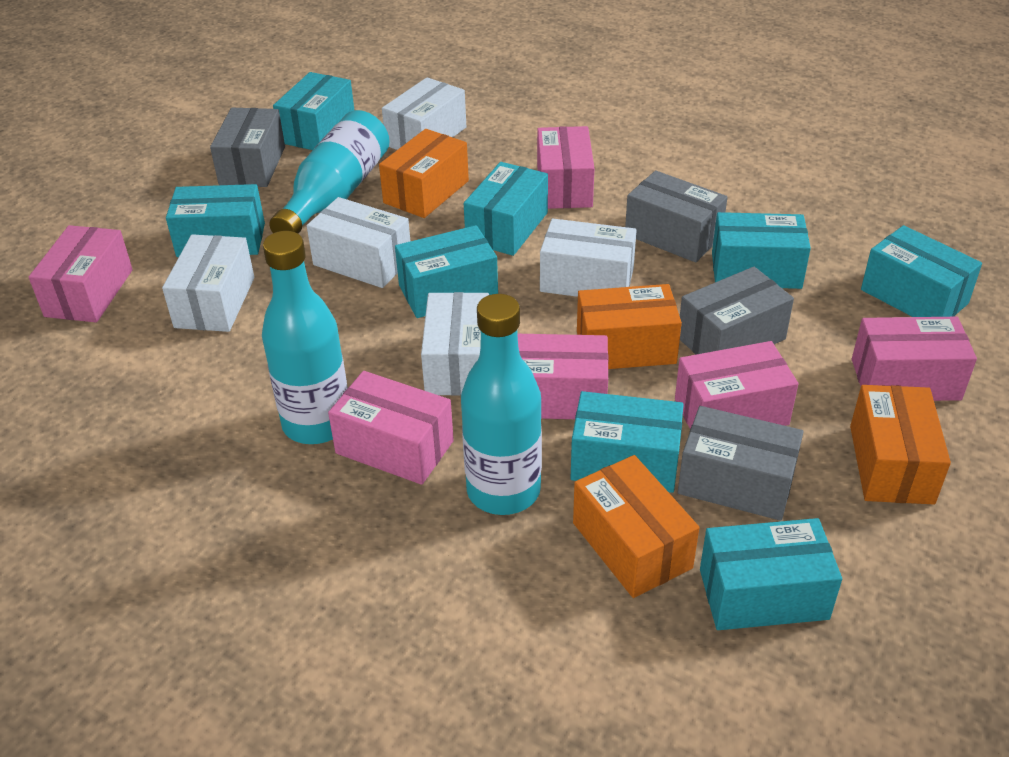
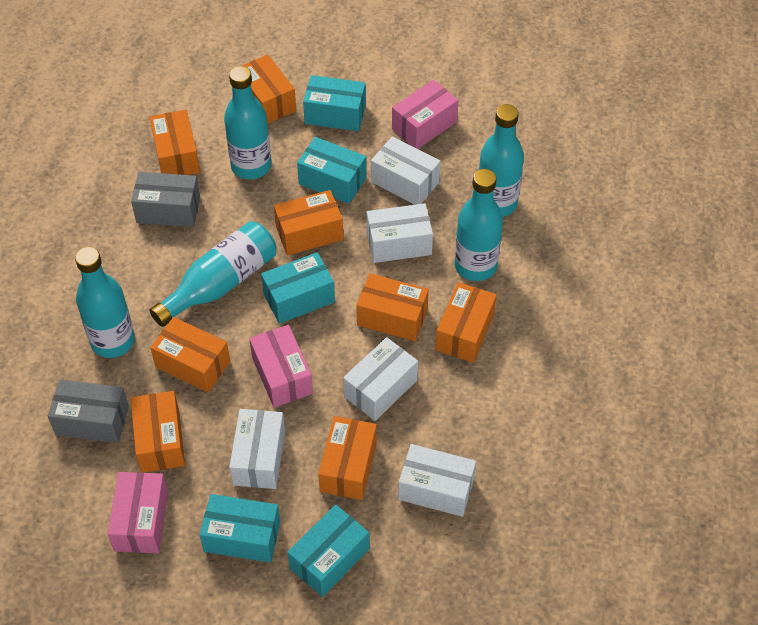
grey box: 4 -> 2
orange box: 4 -> 8
pink box: 6 -> 3
turquoise bottle: 3 -> 5
turquoise box: 8 -> 5

